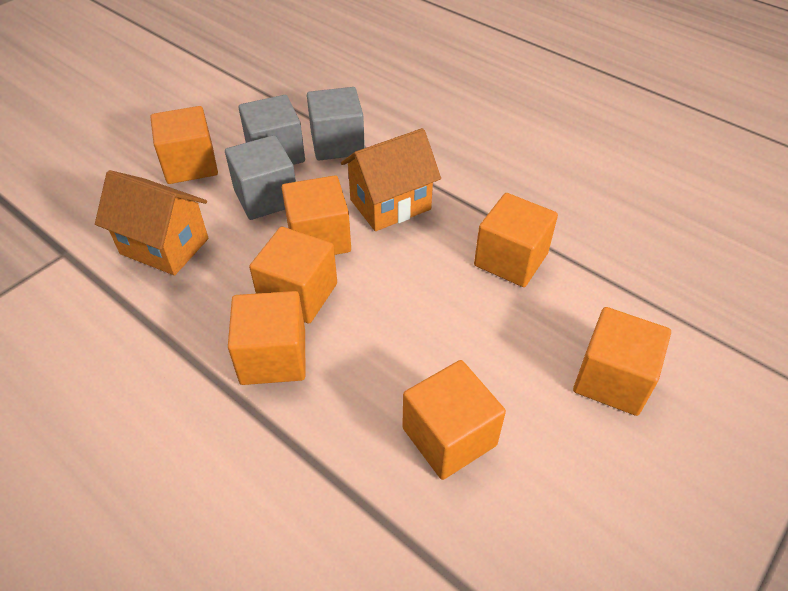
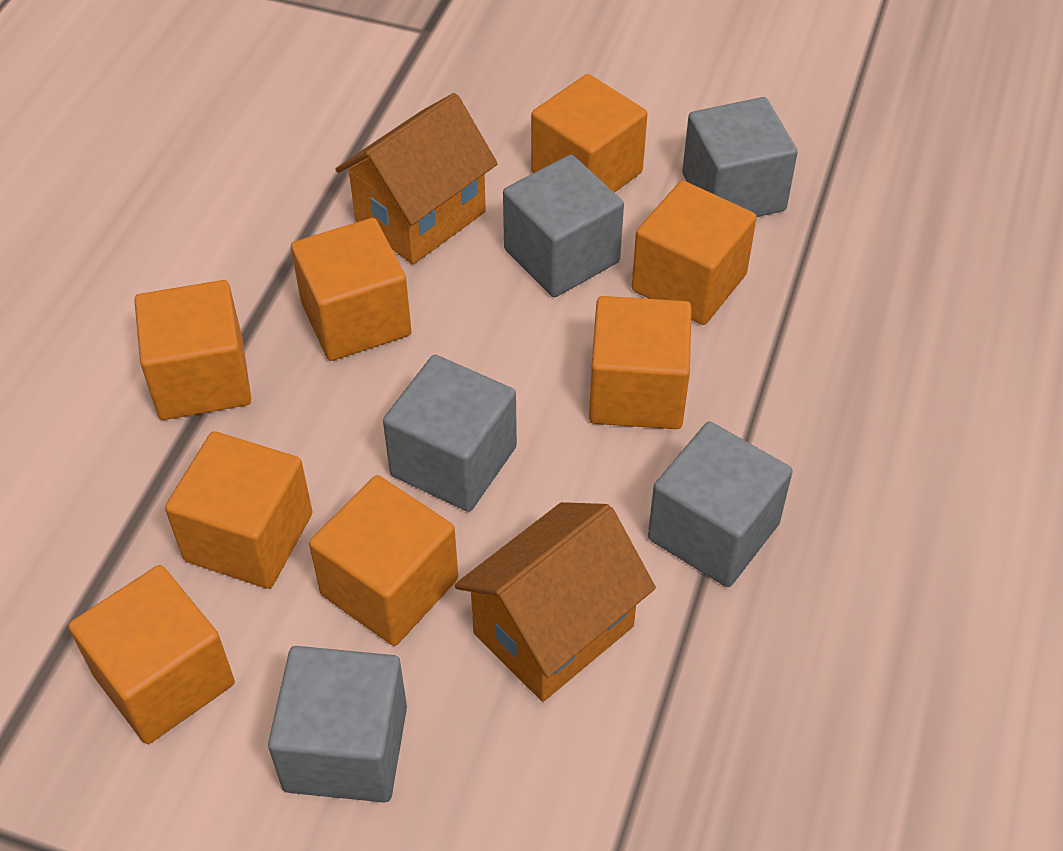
grey cube: 3 -> 5
orange cube: 7 -> 8

